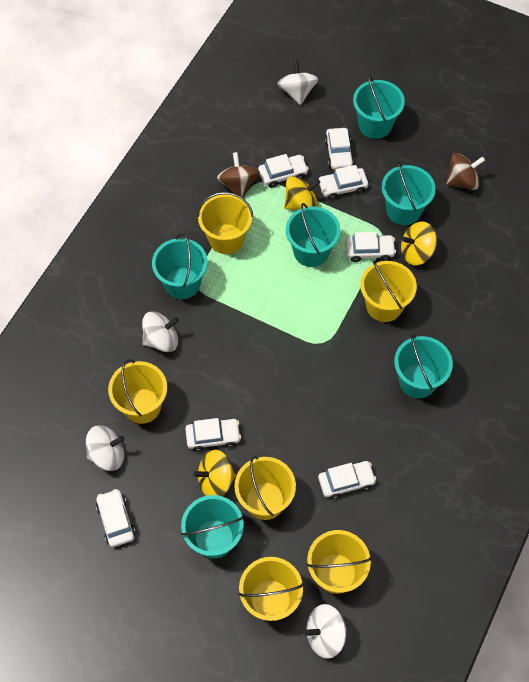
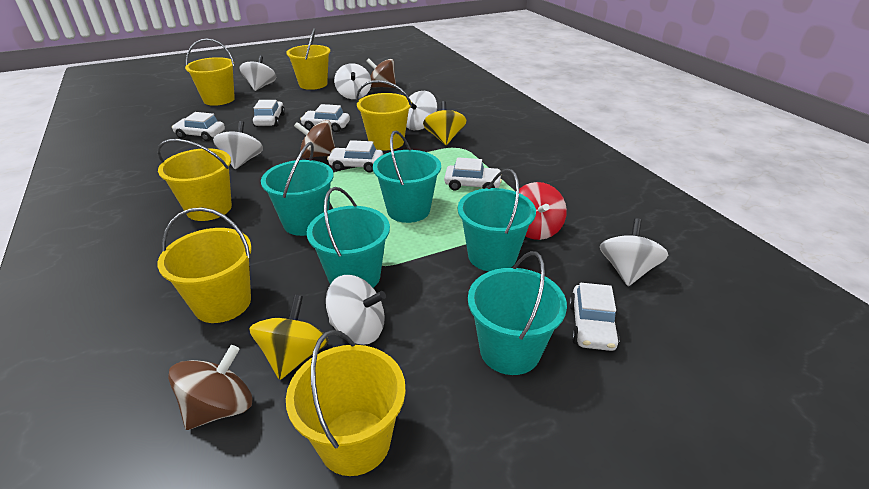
brown spinning top: 2 -> 3
red spinning top: 0 -> 1
turquoise bucket: 6 -> 5
white car: 7 -> 6
white spinning top: 4 -> 6
yellow spinning top: 3 -> 2

